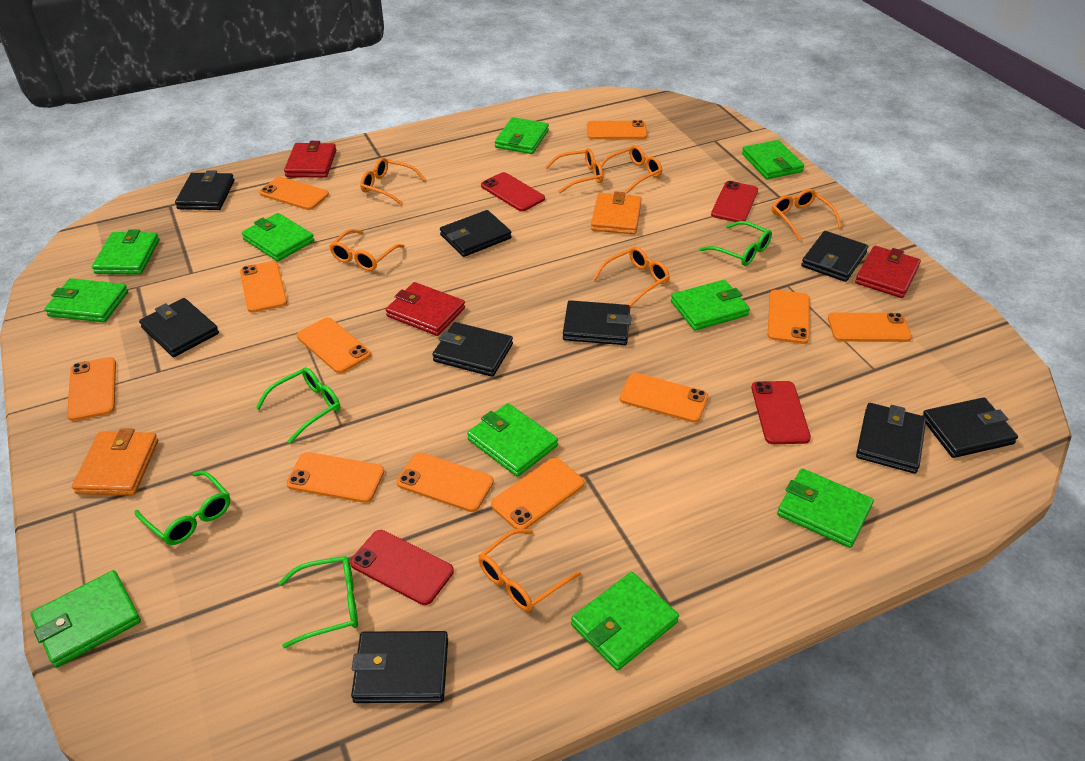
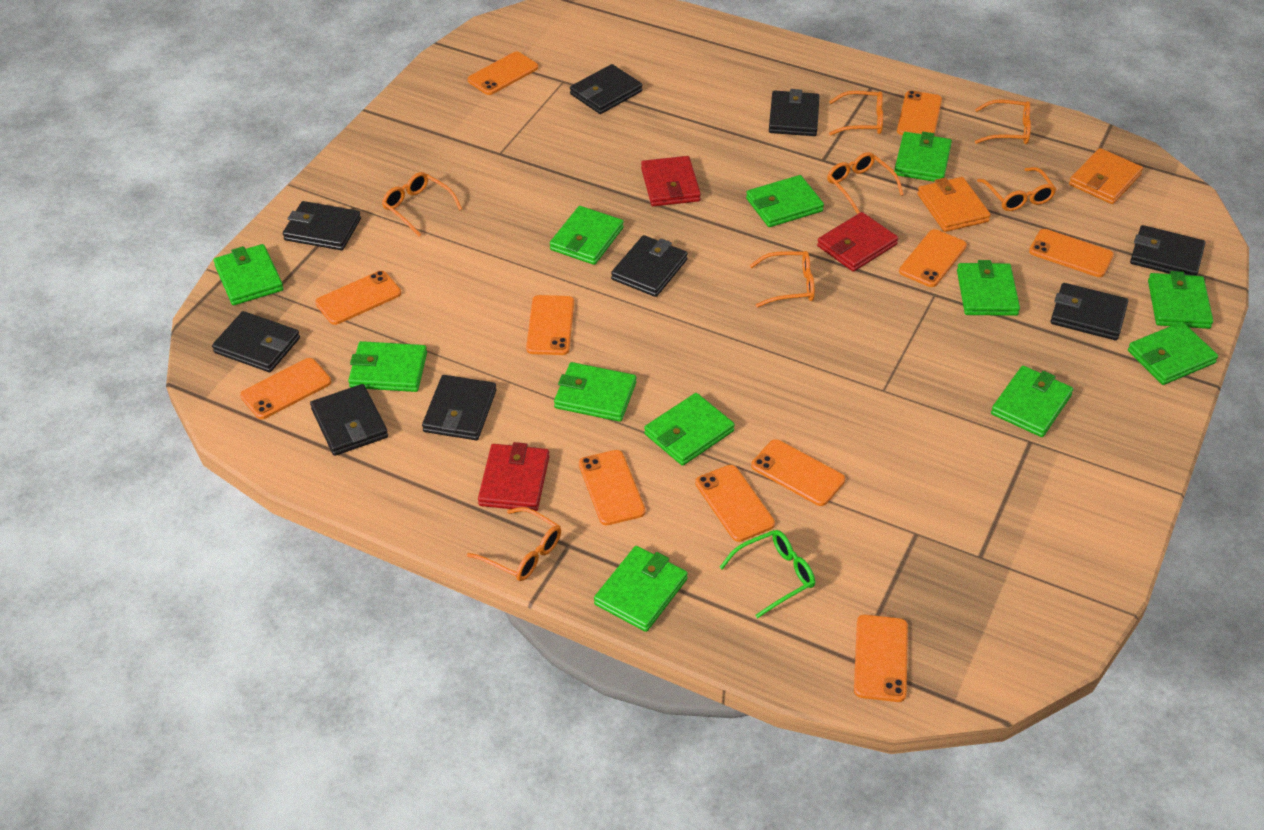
green glasses: 4 -> 1
green wallet: 10 -> 12
red phone: 4 -> 0

